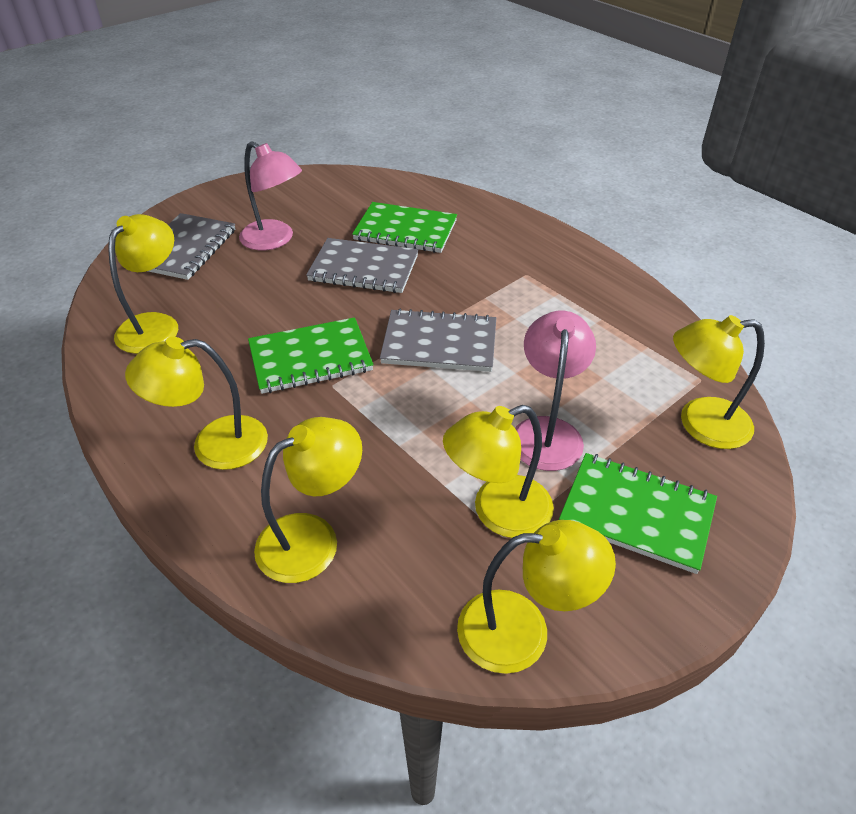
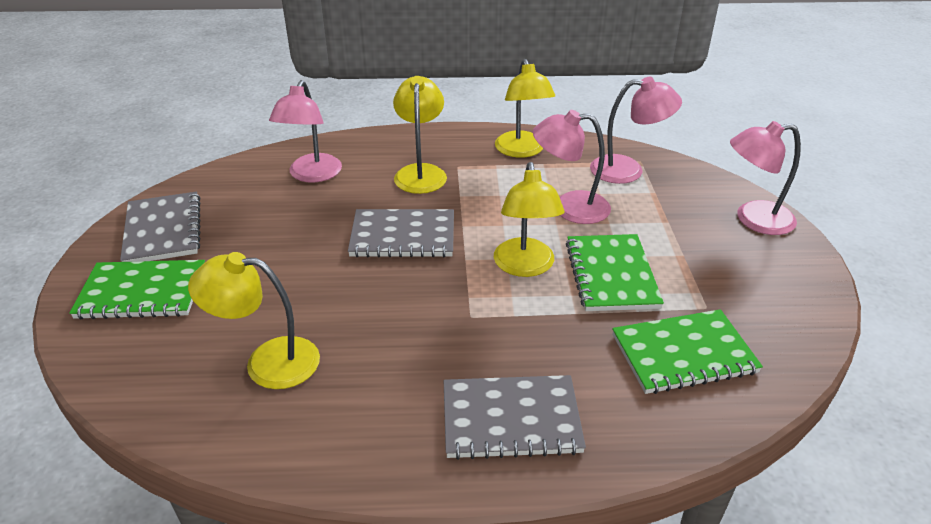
pink lamp: 2 -> 4
yellow lamp: 6 -> 4

